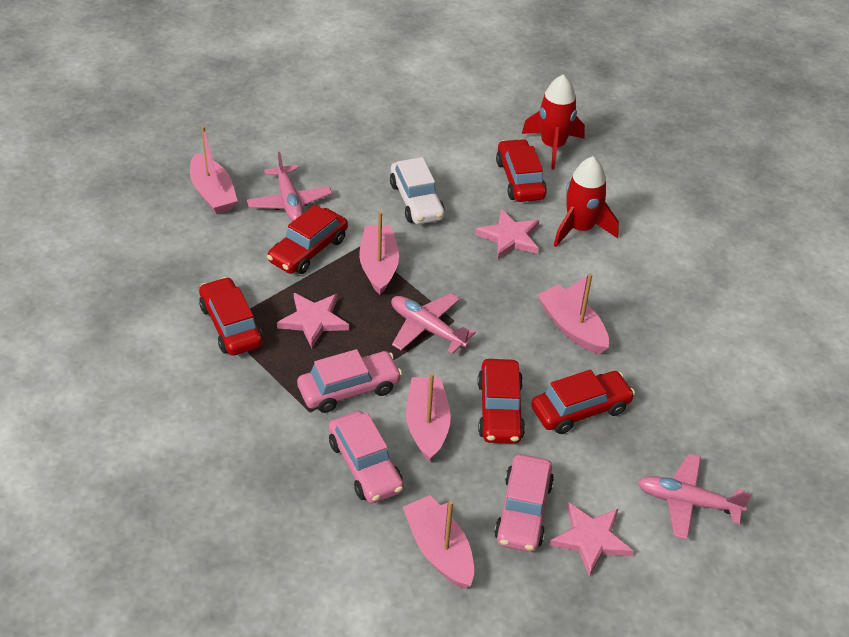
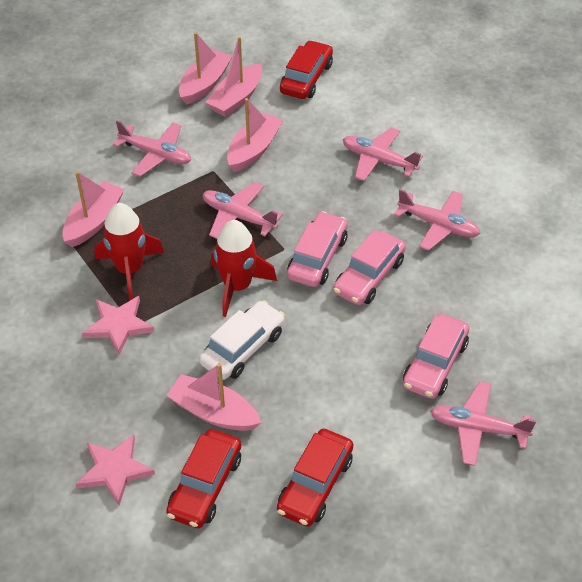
pink plane: 3 -> 5
pink star: 3 -> 2
red car: 5 -> 3

